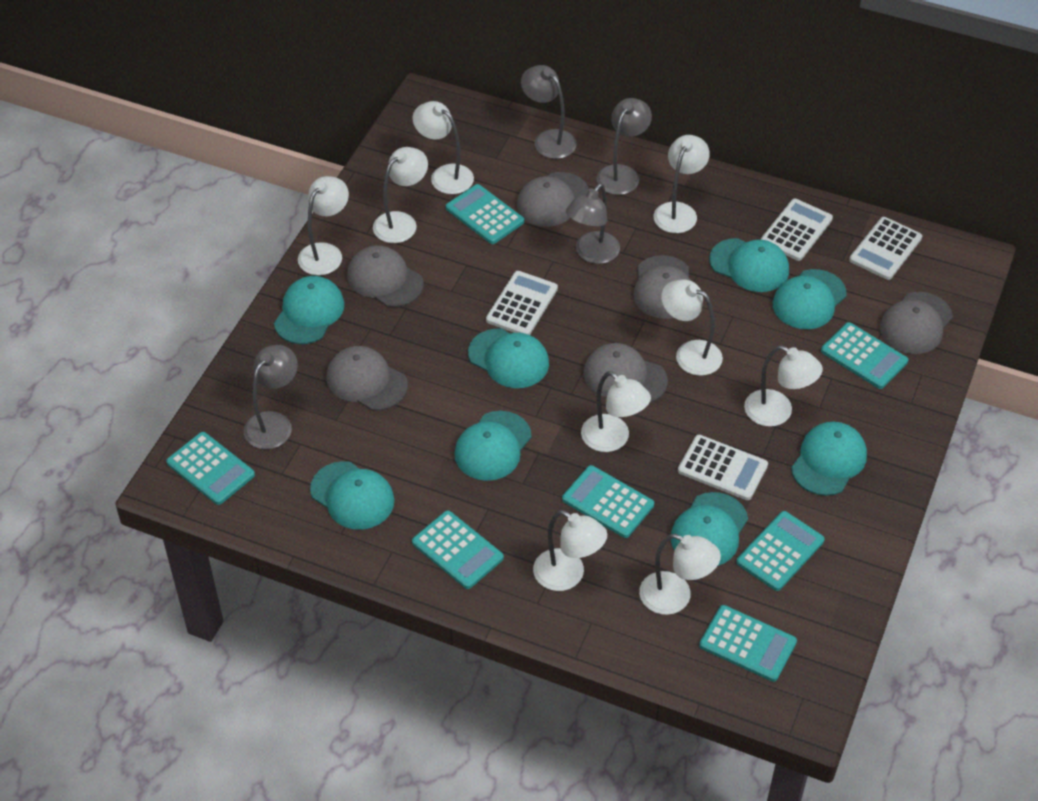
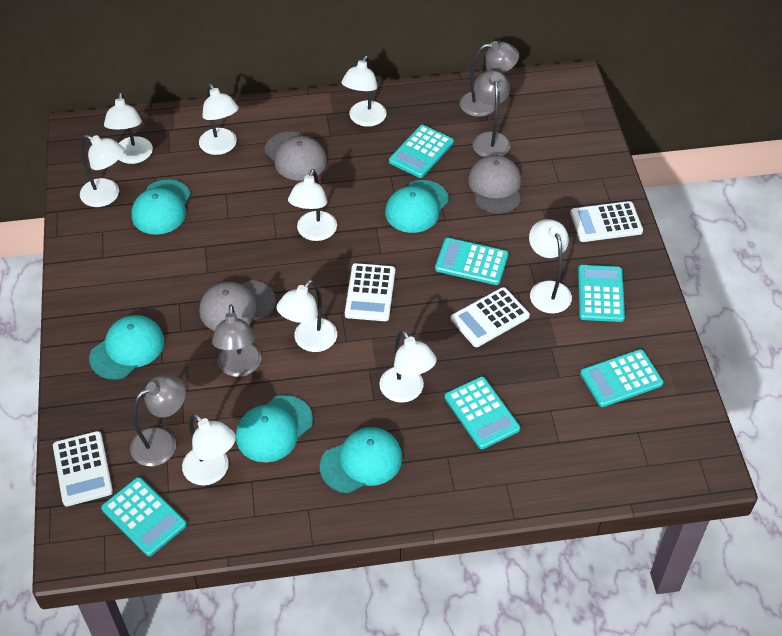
grey cap: 6 -> 3
turquoise calculator: 7 -> 6
turquoise cap: 8 -> 5

